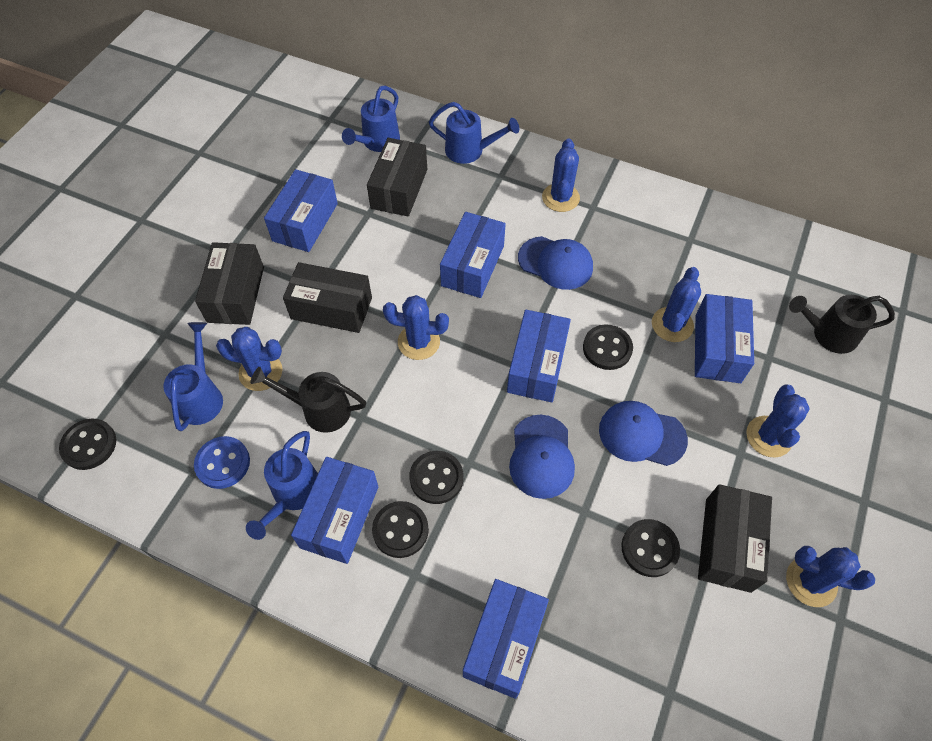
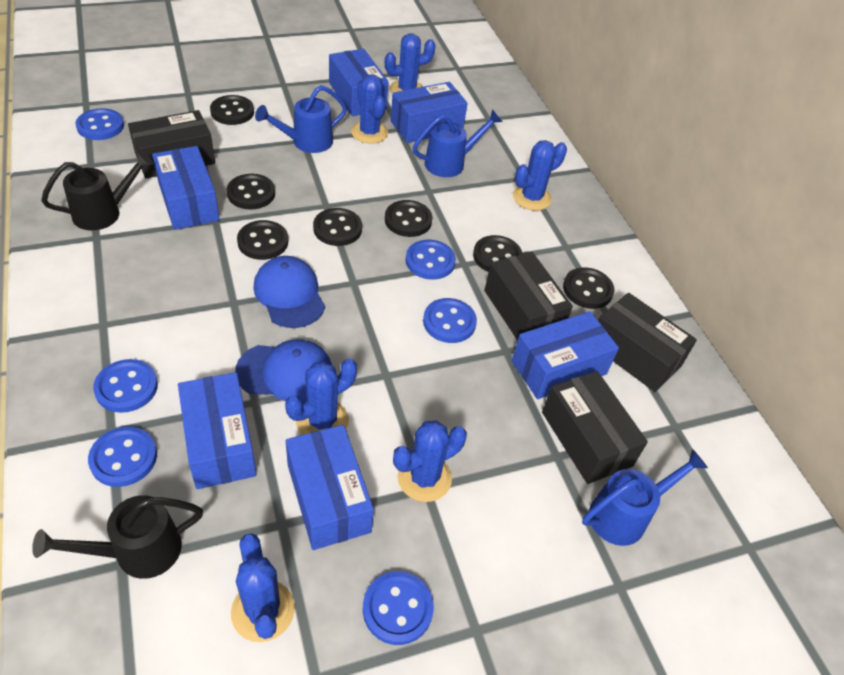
black button: 5 -> 7
blue button: 1 -> 6
blue cap: 3 -> 2
blue watering can: 4 -> 3

